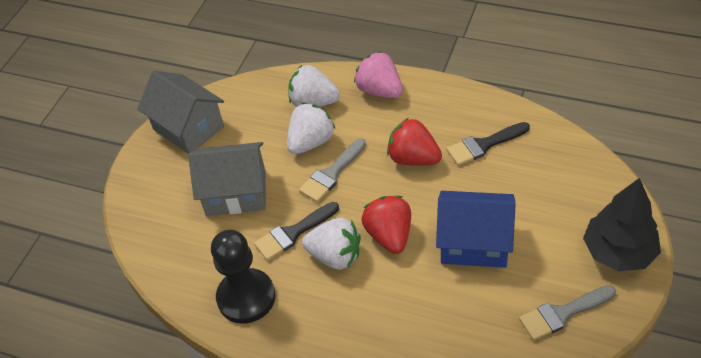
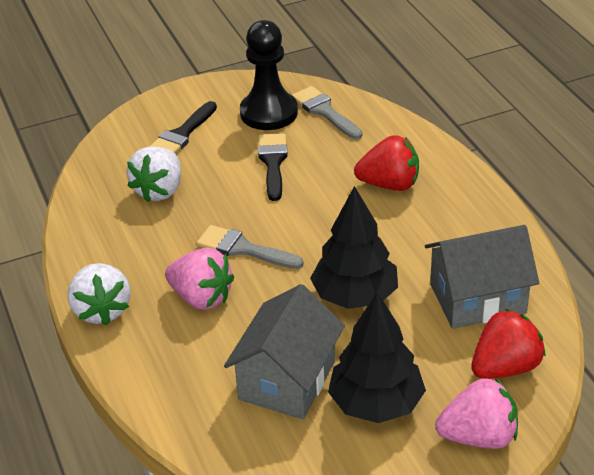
black tree: 1 -> 2
blue house: 1 -> 0
pink strawberry: 1 -> 2
white strawberry: 3 -> 2

